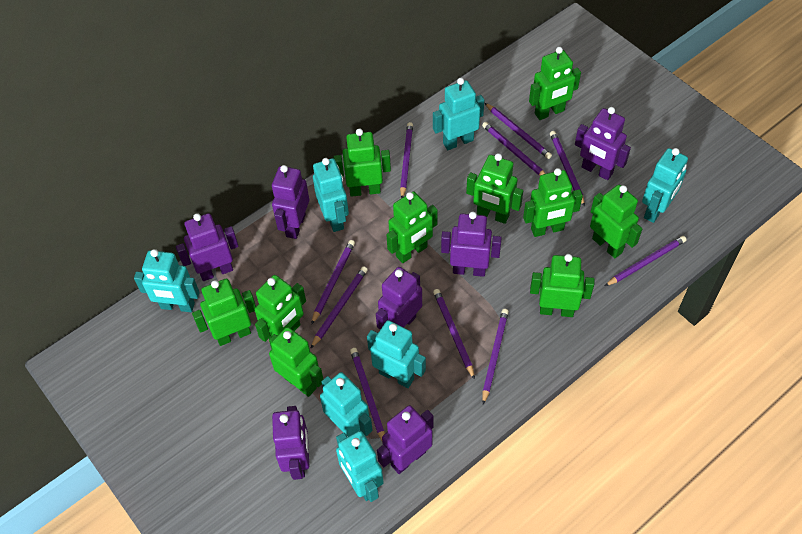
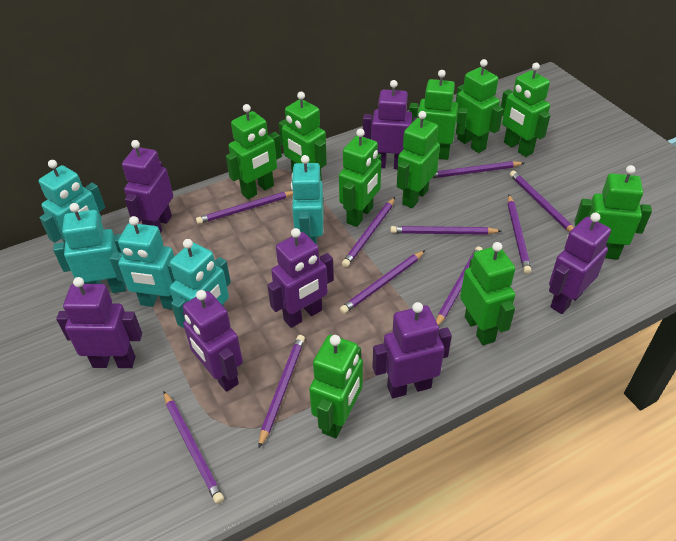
turquoise robot: 7 -> 5

